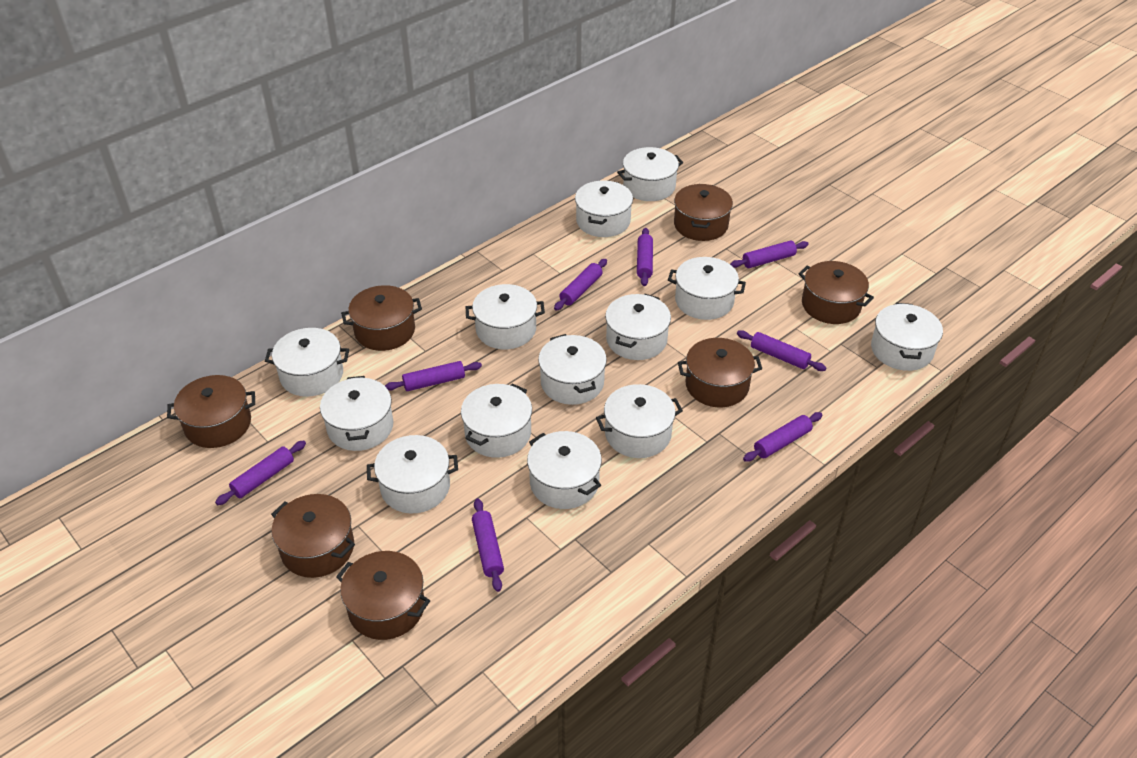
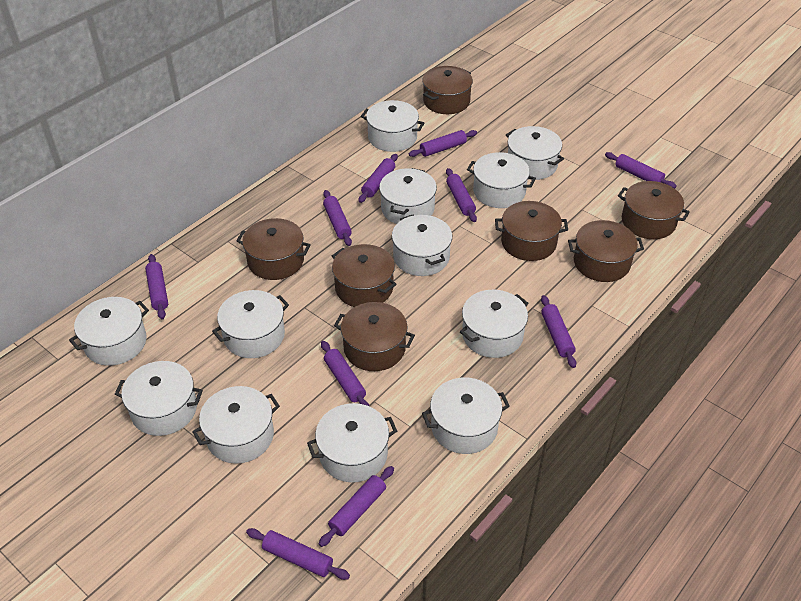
purple rolling pin: 8 -> 10
white pot: 13 -> 12

